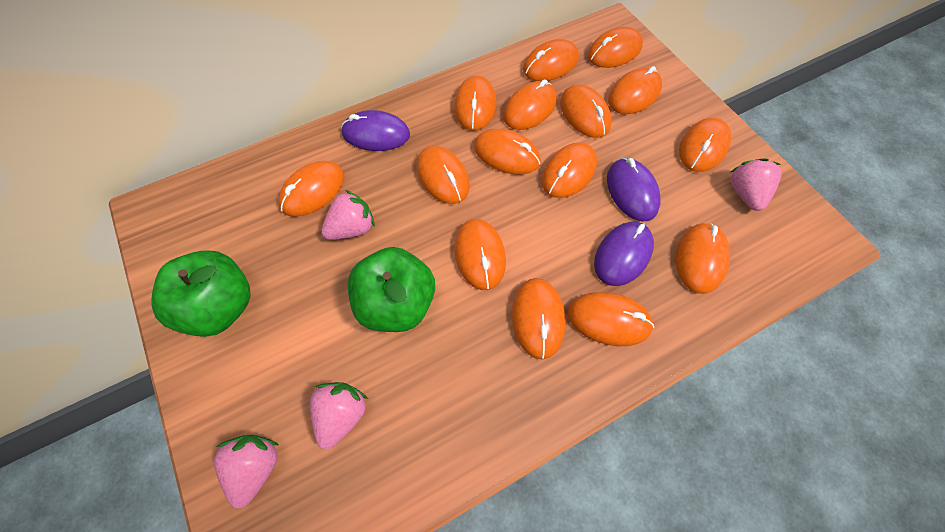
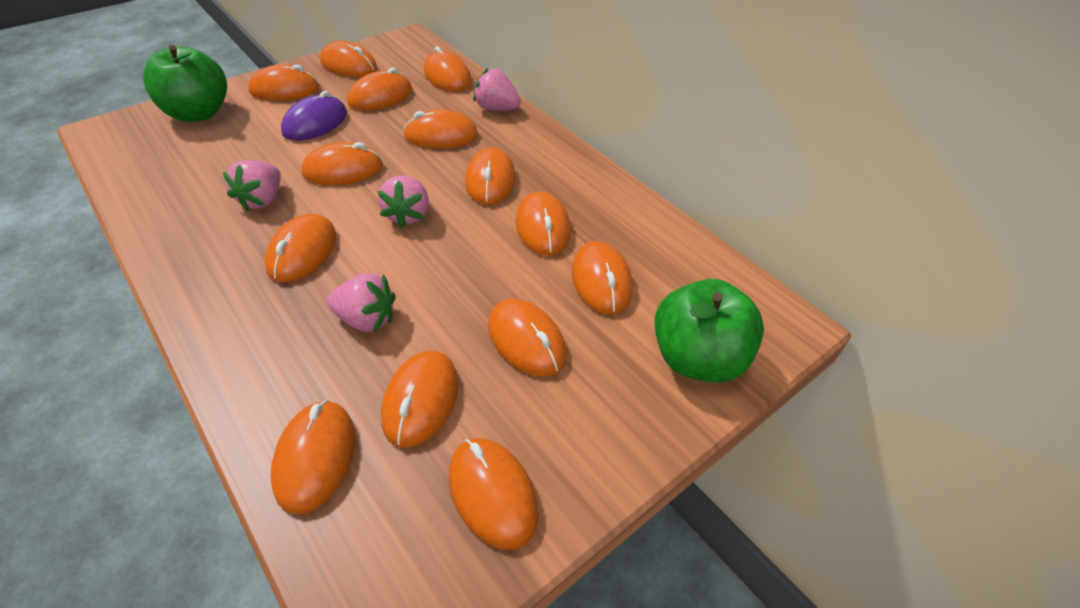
orange mouse: 15 -> 14
purple mouse: 3 -> 1

